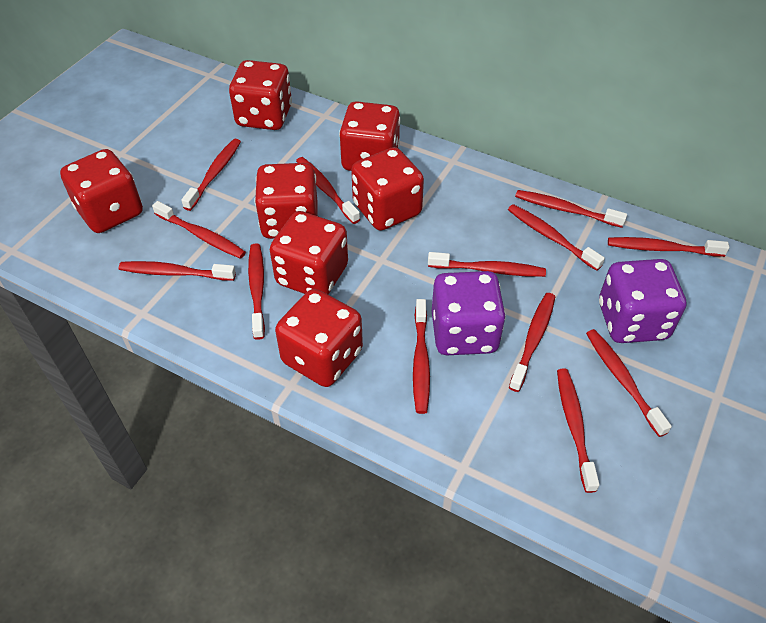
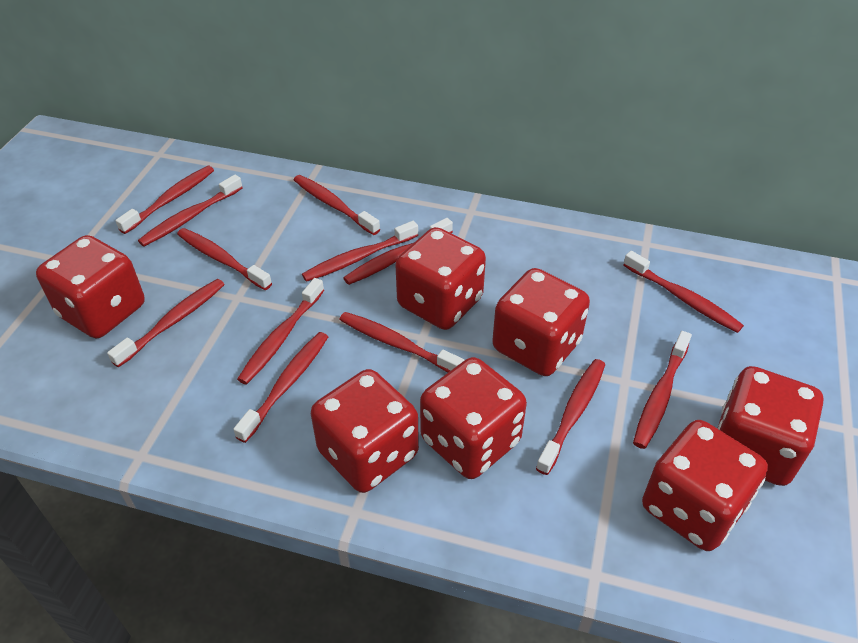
purple dice: 2 -> 0

